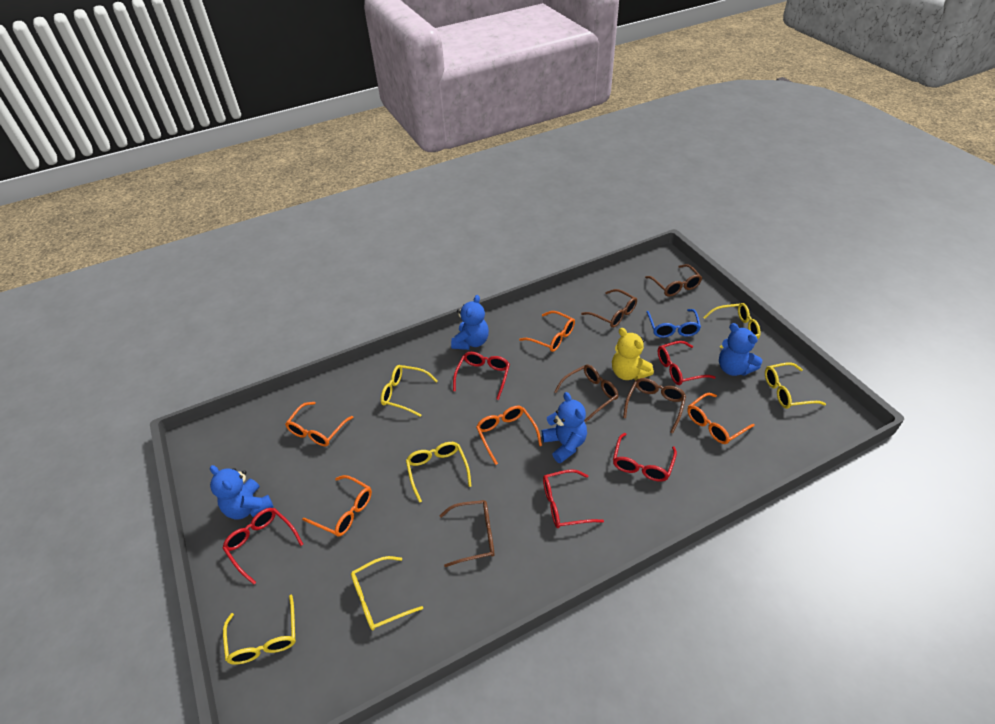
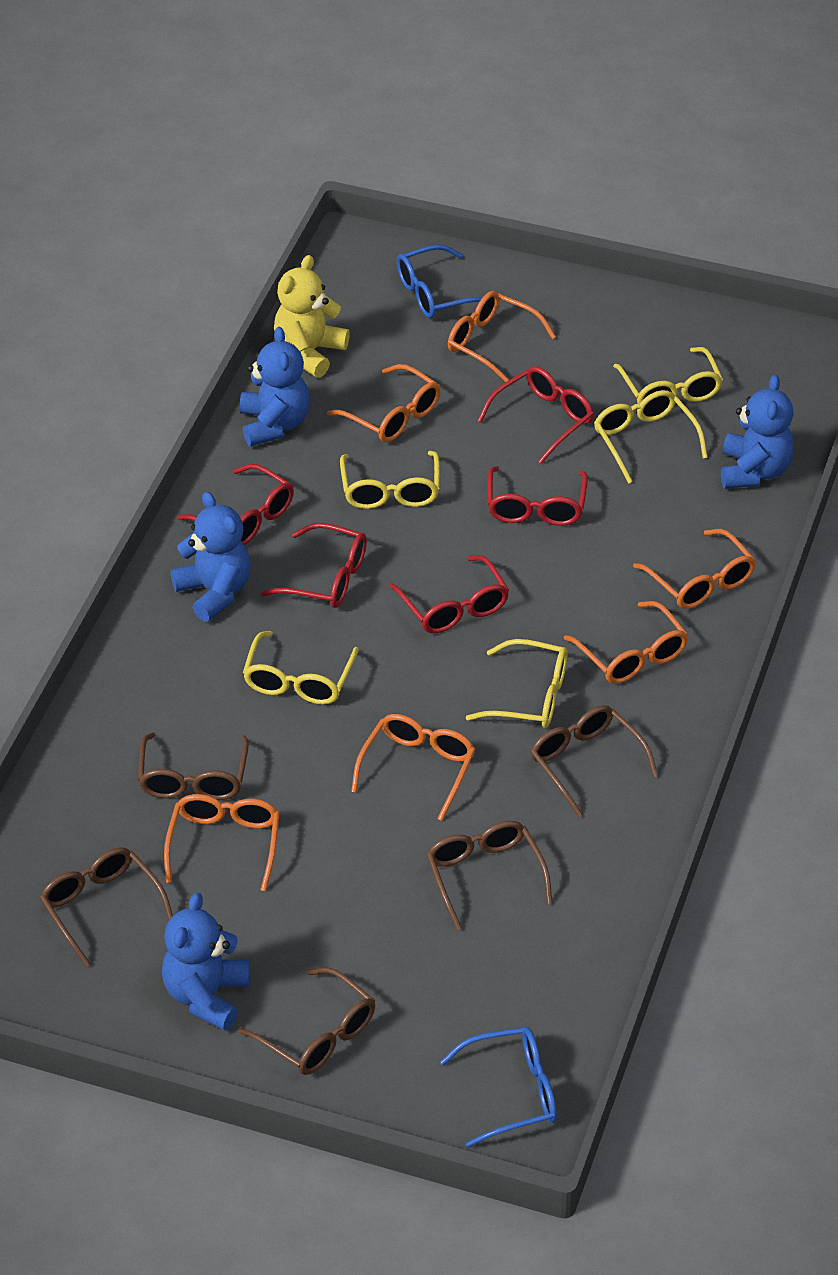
blue glasses: 1 -> 2
orange glasses: 5 -> 6
yellow glasses: 6 -> 5

